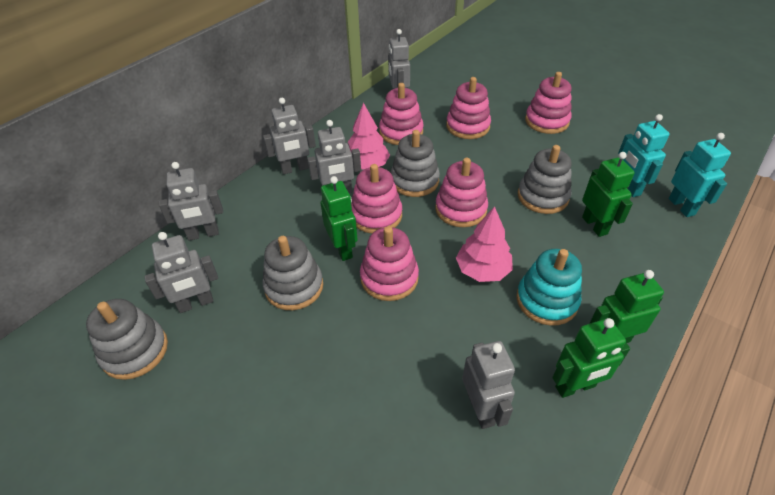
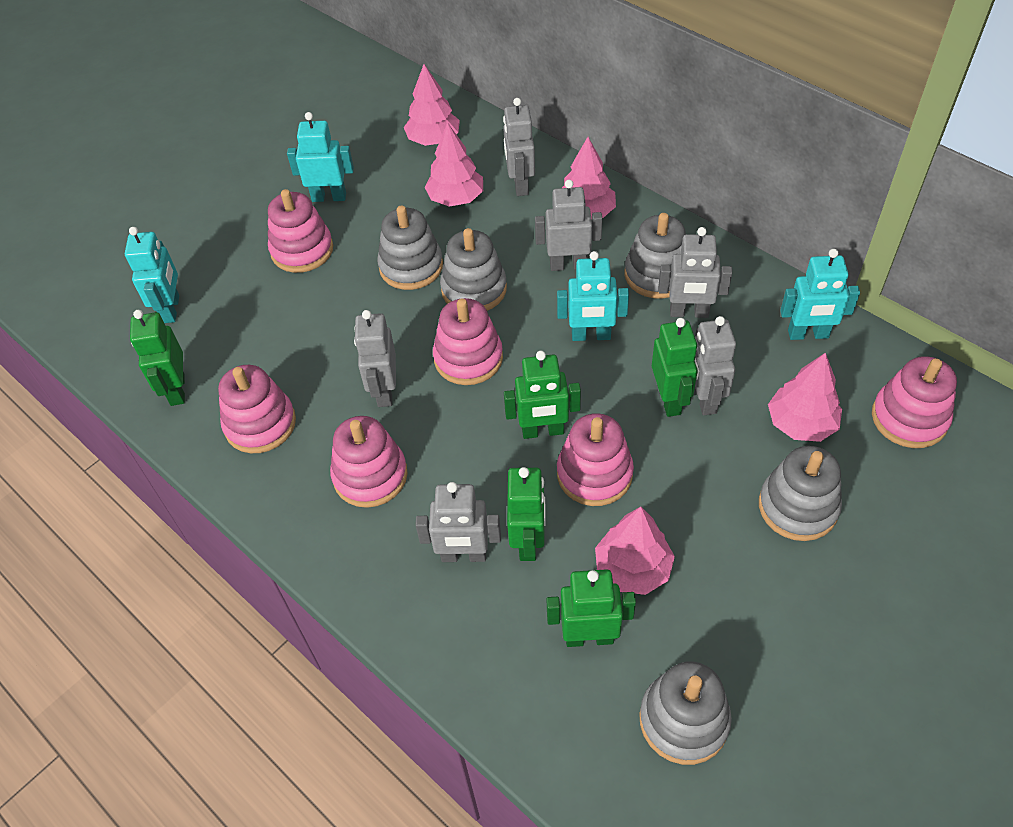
green robot: 4 -> 5
grey stacking toy: 4 -> 5
pink tree: 2 -> 5
turquoise robot: 2 -> 4
turquoise stacking toy: 1 -> 0

